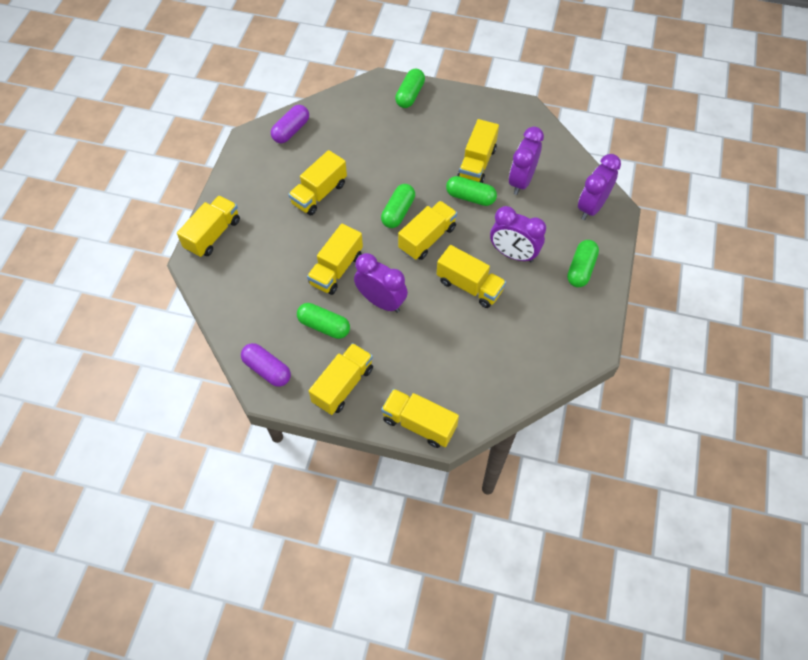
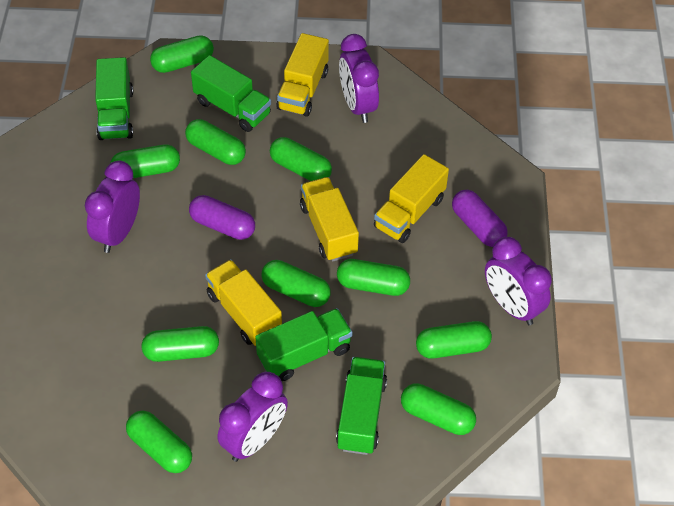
green capsule: 5 -> 10
green truck: 0 -> 4
yellow truck: 8 -> 4

